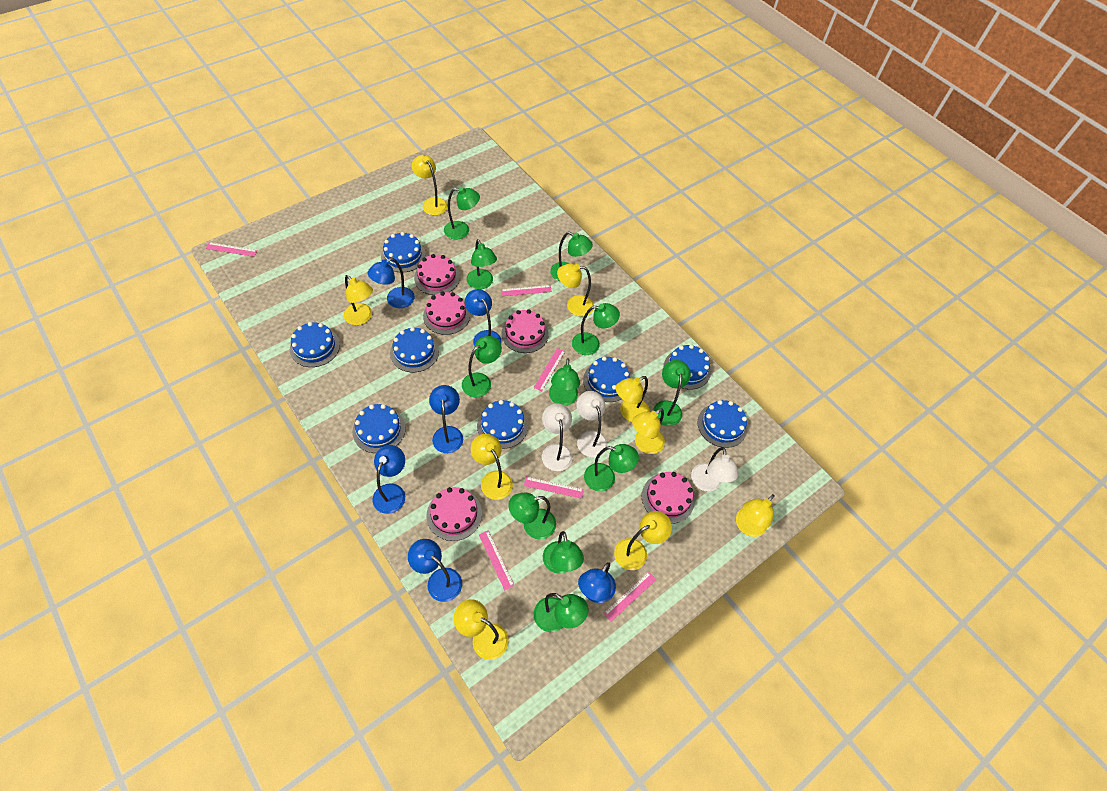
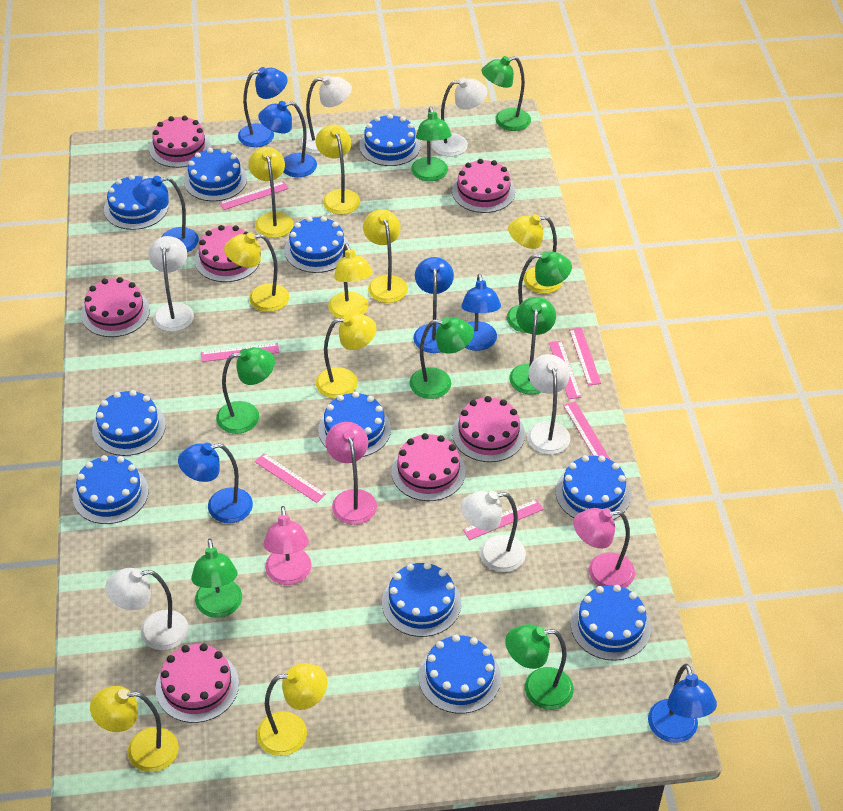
blue cake: 8 -> 11
blue lamp: 6 -> 7
green lamp: 11 -> 8
pink cake: 5 -> 7
pink lamp: 0 -> 3
pink ruler: 6 -> 7
white lamp: 3 -> 6

